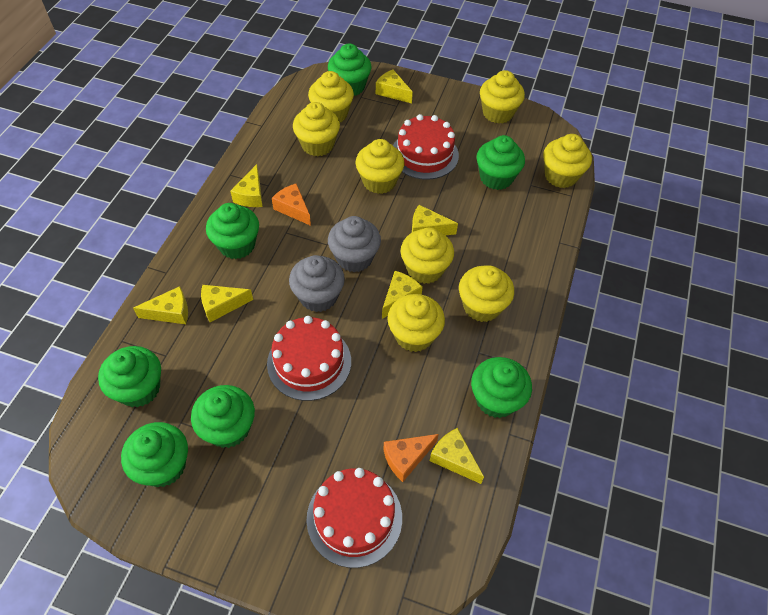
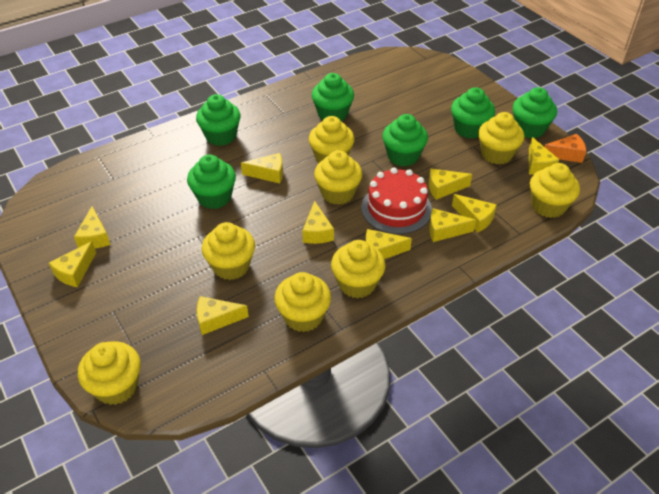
green cupcake: 7 -> 6
grey cupcake: 2 -> 0
orange cheese: 2 -> 1
red cake: 3 -> 1
yellow cheese: 7 -> 10

